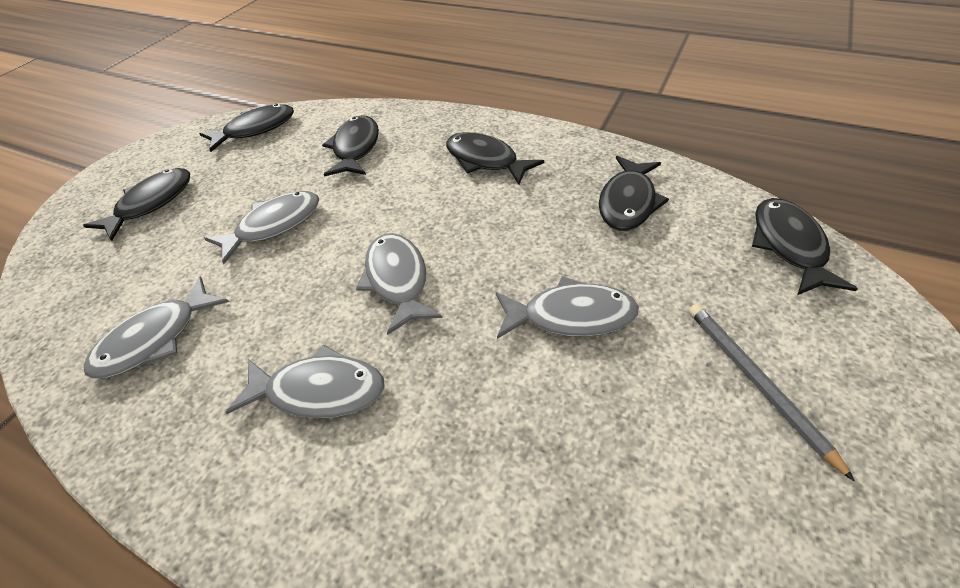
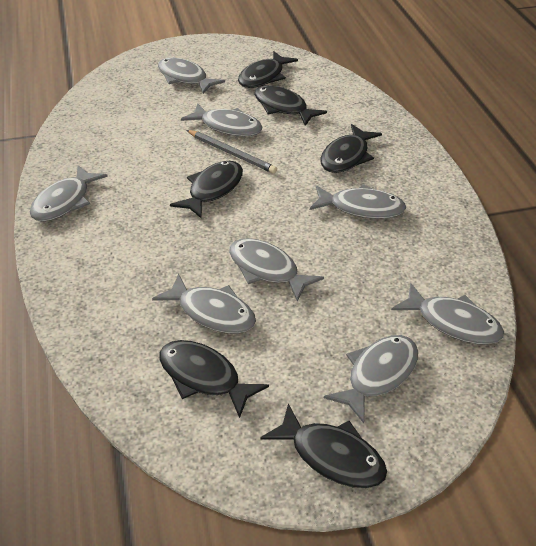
grey fish: 5 -> 8

